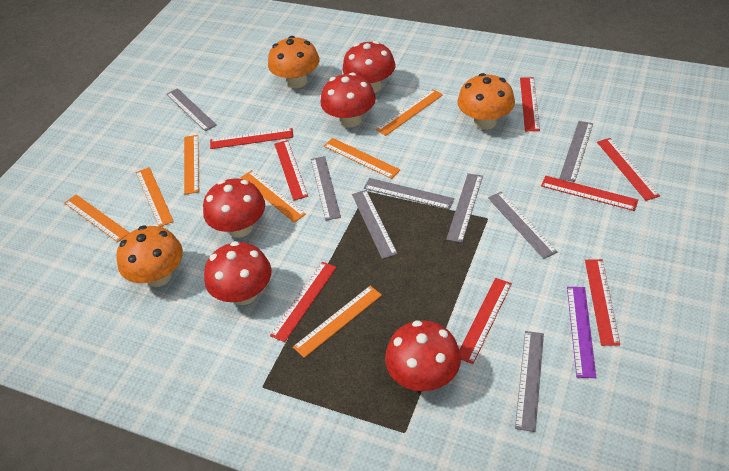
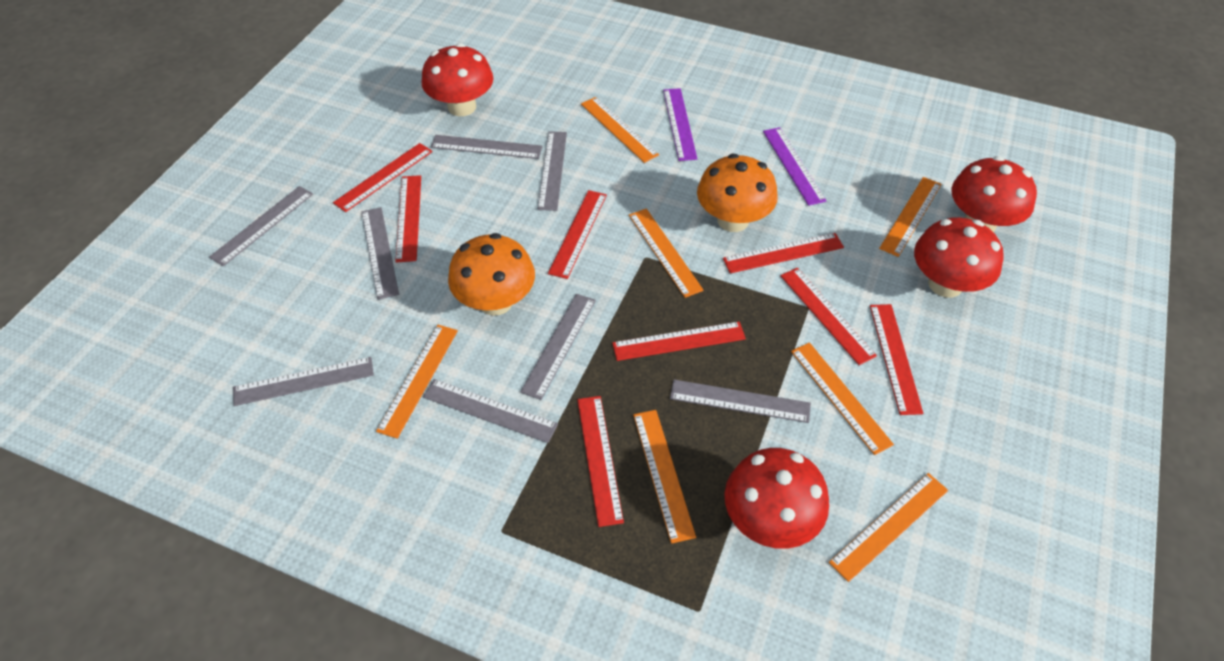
orange mushroom: 3 -> 2
purple ruler: 1 -> 2
red mushroom: 5 -> 4

